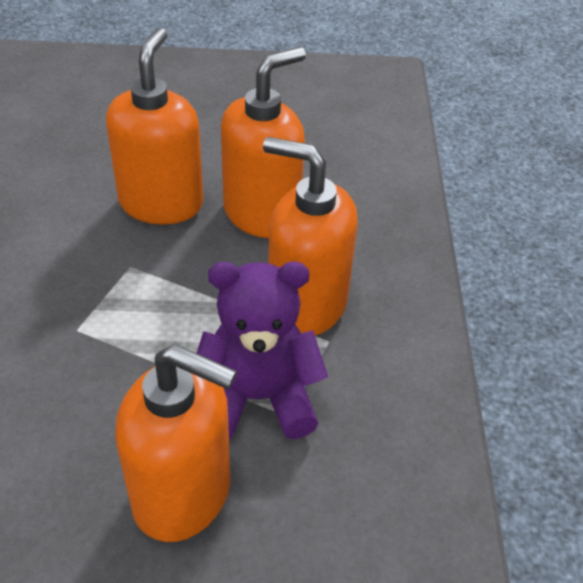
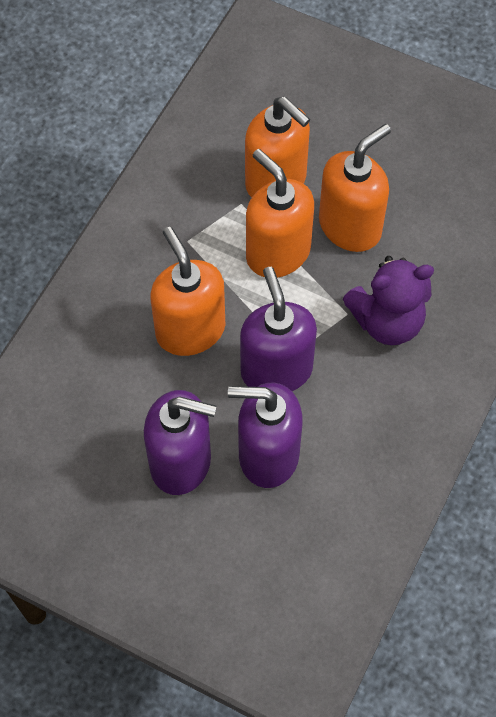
purple soap dispenser: 0 -> 3

